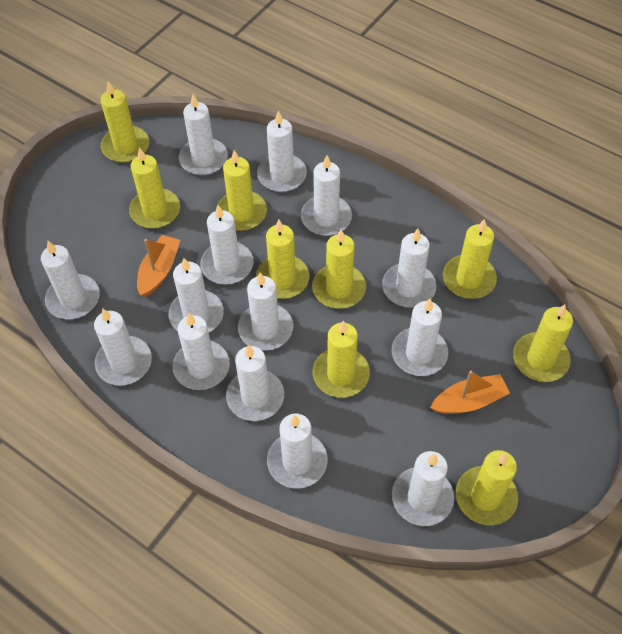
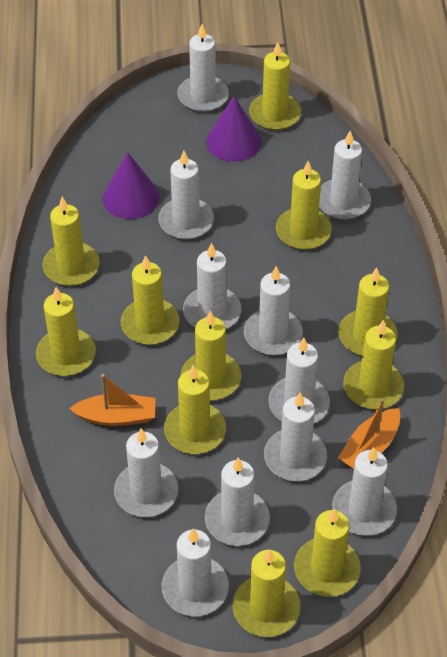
purple cone: 0 -> 2
white candle: 14 -> 11
yellow candle: 9 -> 11

